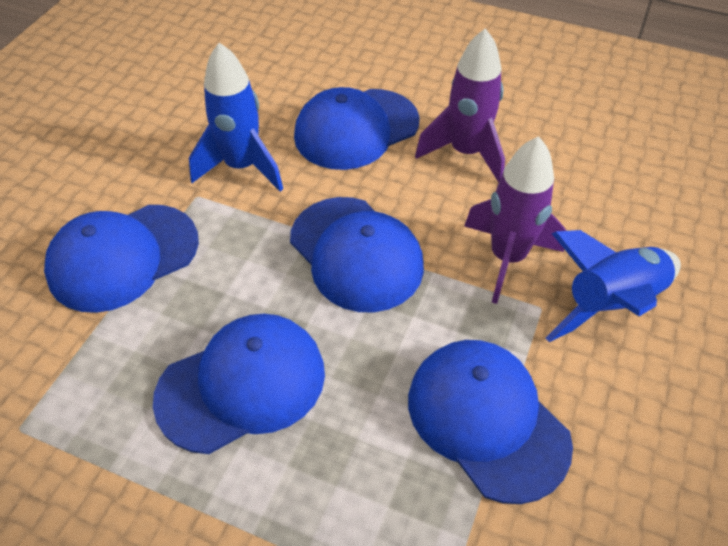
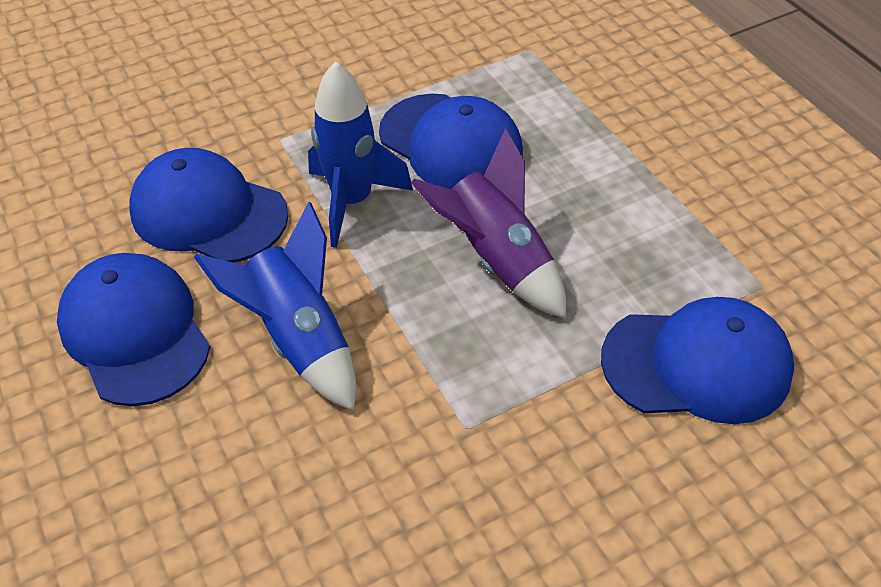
blue cap: 5 -> 4
purple rocket: 2 -> 1

